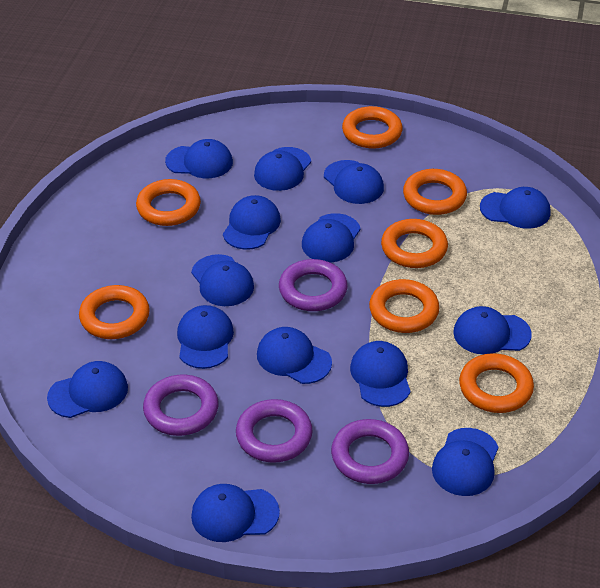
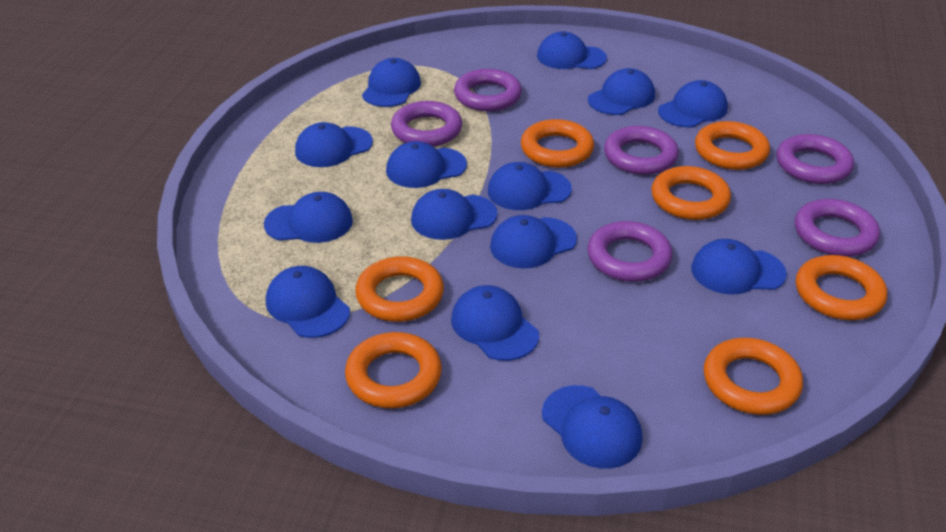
purple ring: 4 -> 6

